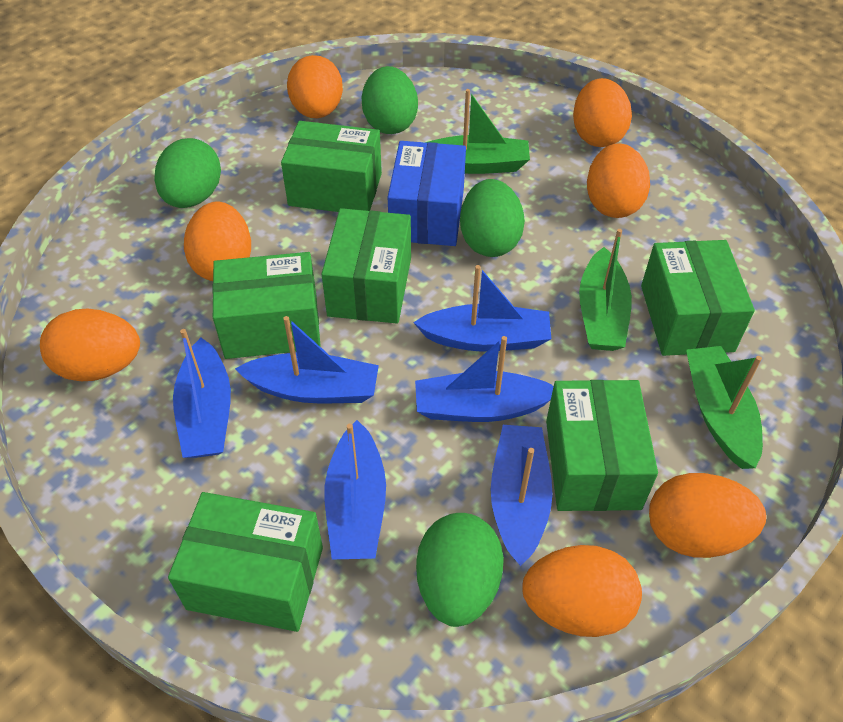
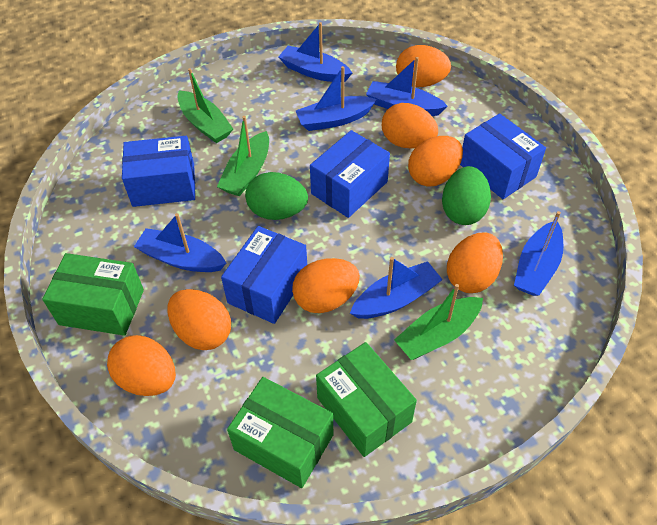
blue box: 1 -> 4
green box: 6 -> 3
green egg: 4 -> 2

